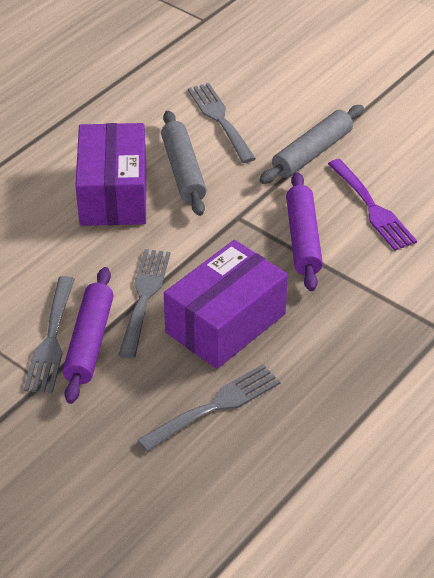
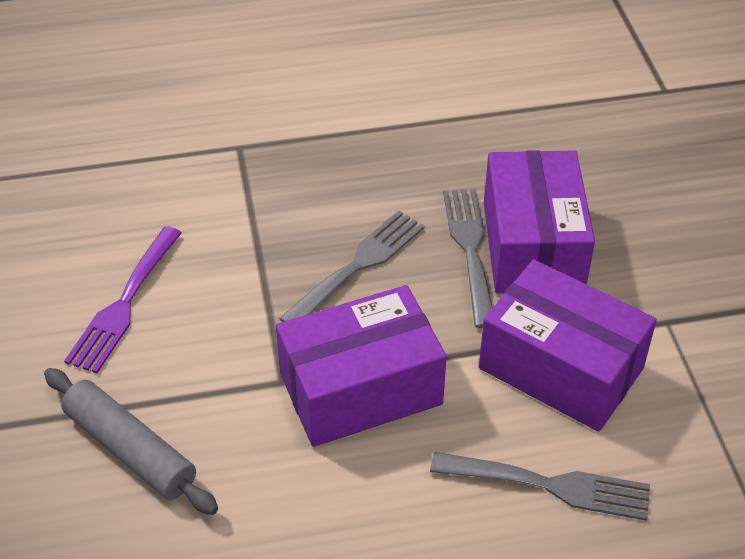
grey fork: 4 -> 3
grey rolling pin: 2 -> 1
purple box: 2 -> 3
purple rolling pin: 2 -> 0

